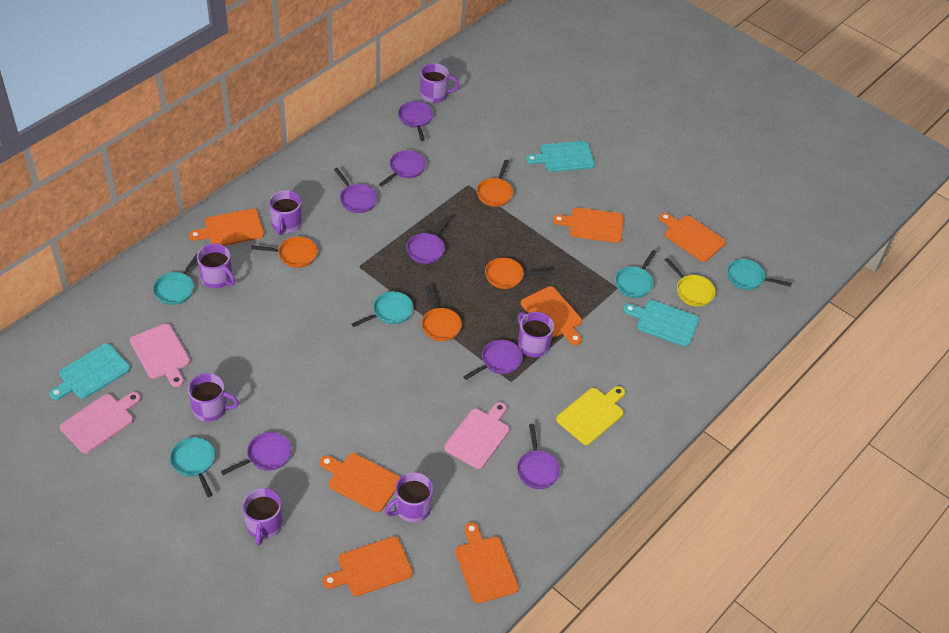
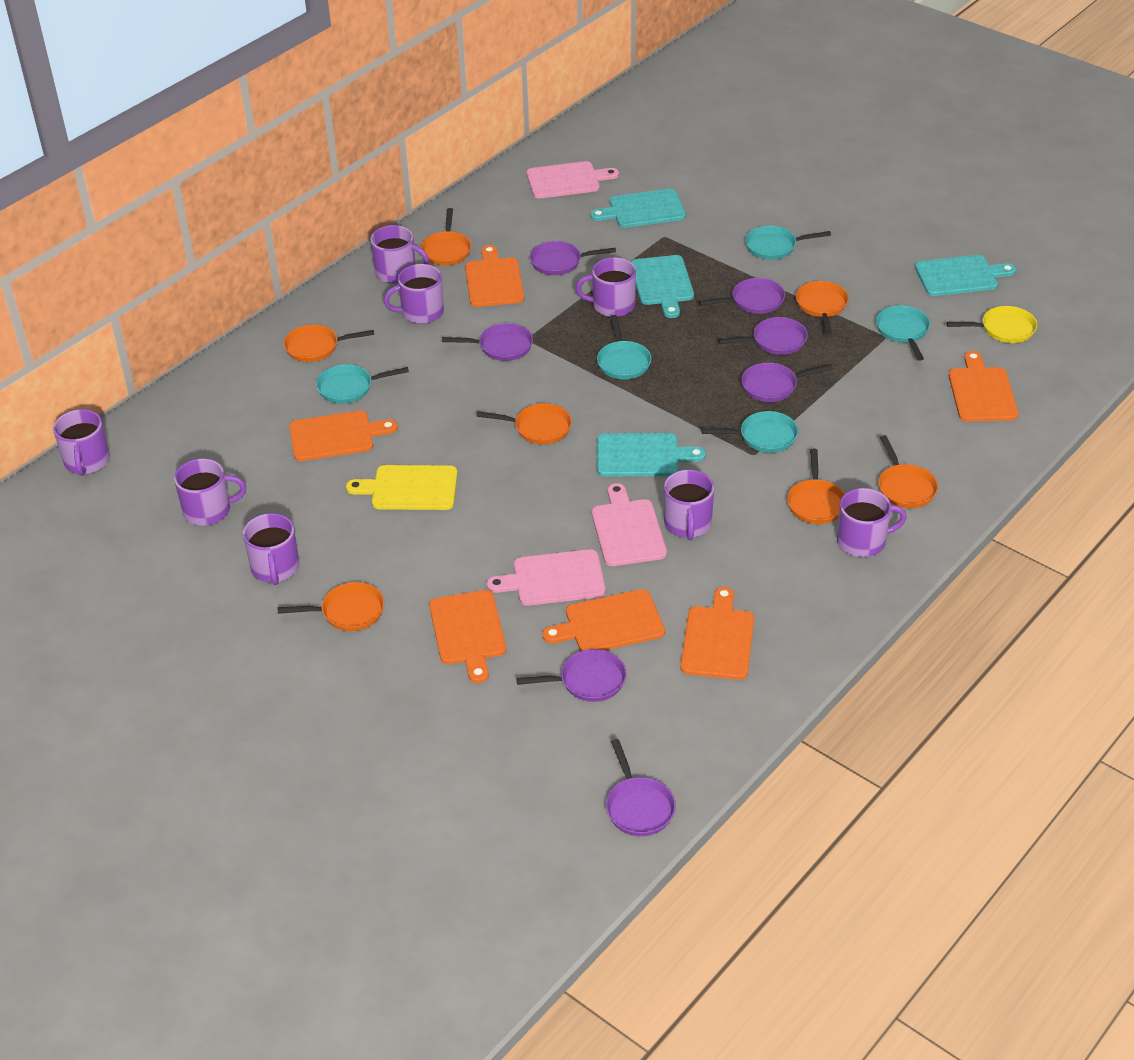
orange cutting board: 7 -> 6
orange pan: 4 -> 7
purple mug: 7 -> 8
turquoise cutting board: 3 -> 4

